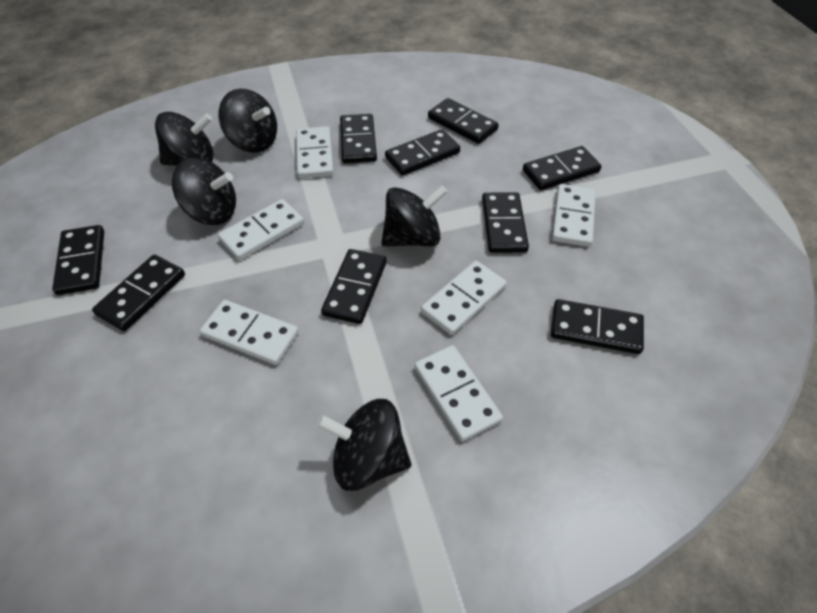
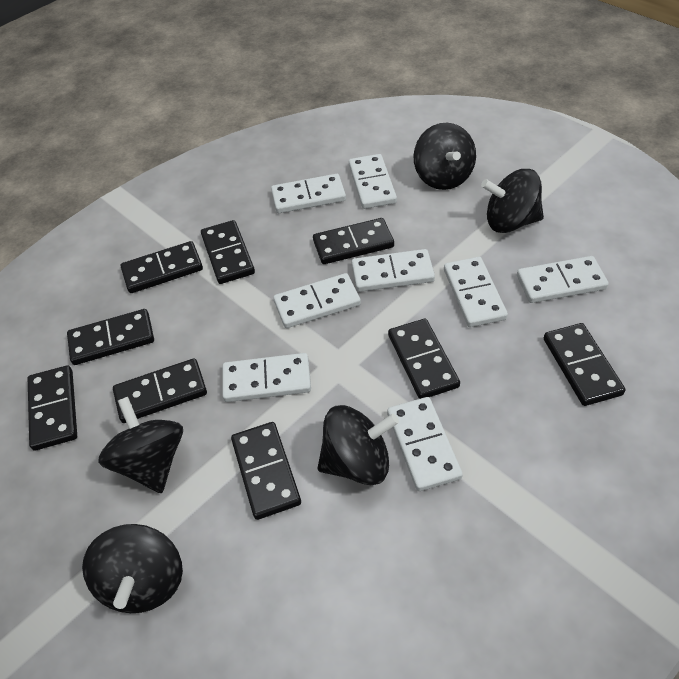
white domino: 6 -> 8

